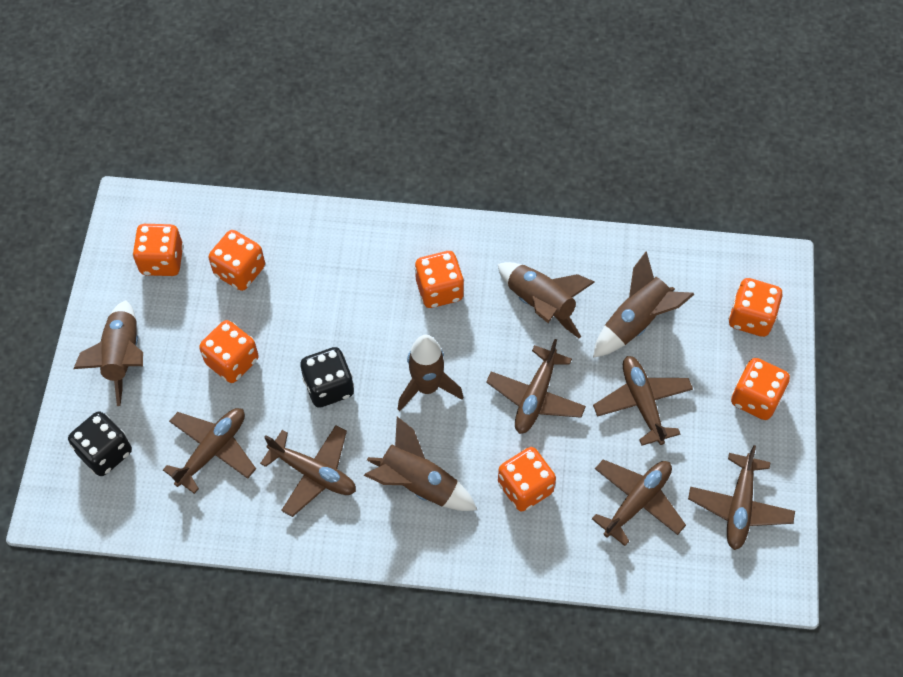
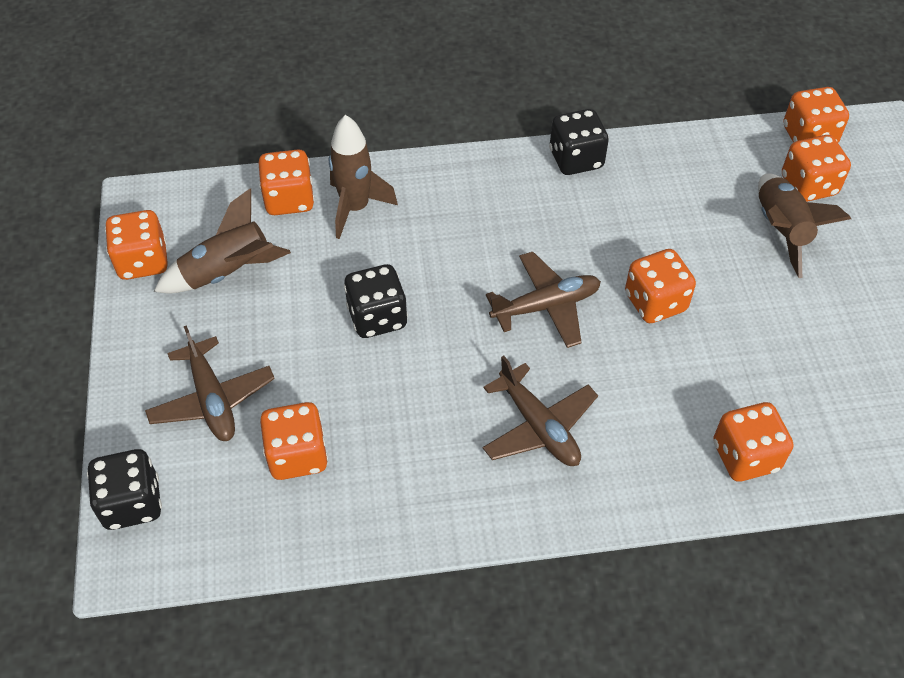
black dice: 2 -> 3
brown plane: 6 -> 3
brown rocket: 5 -> 3

